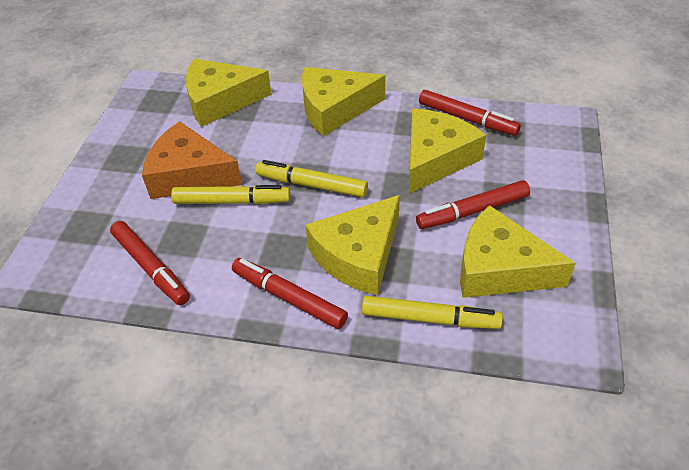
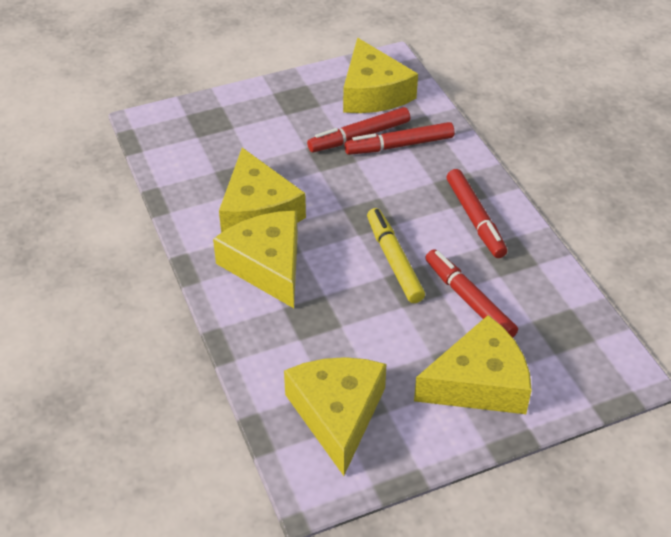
orange cheese: 1 -> 0
yellow marker: 3 -> 1

